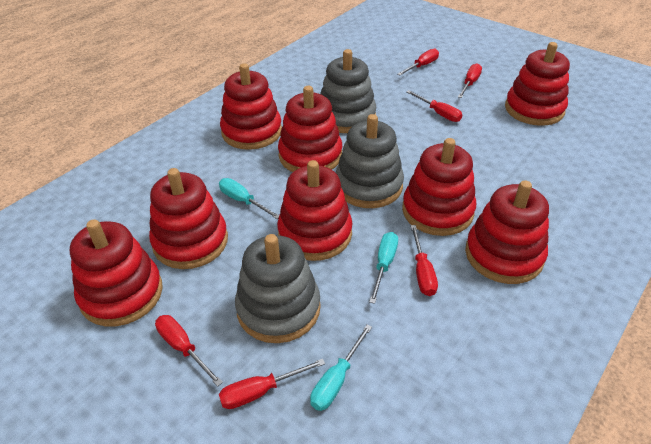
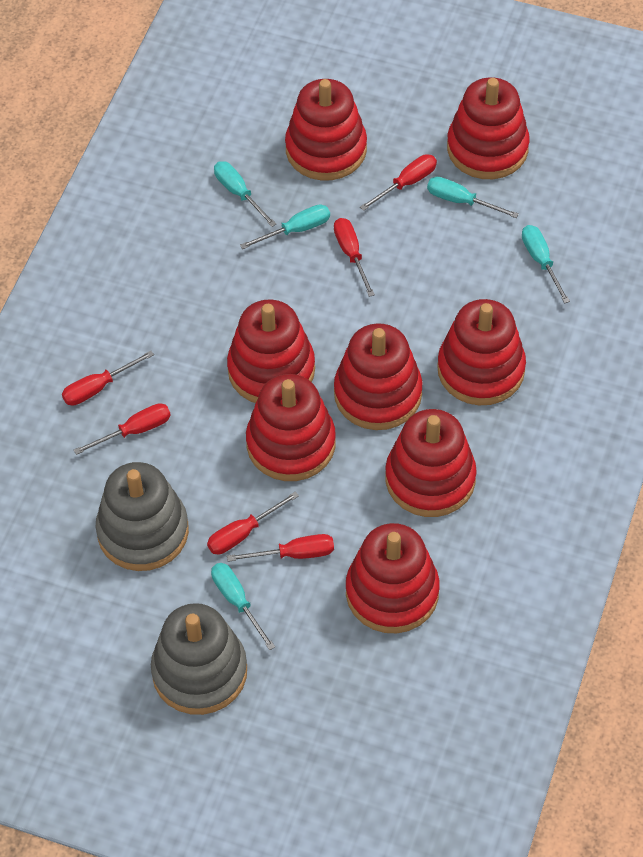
grey stacking toy: 3 -> 2
turquoise screwdriver: 3 -> 5

